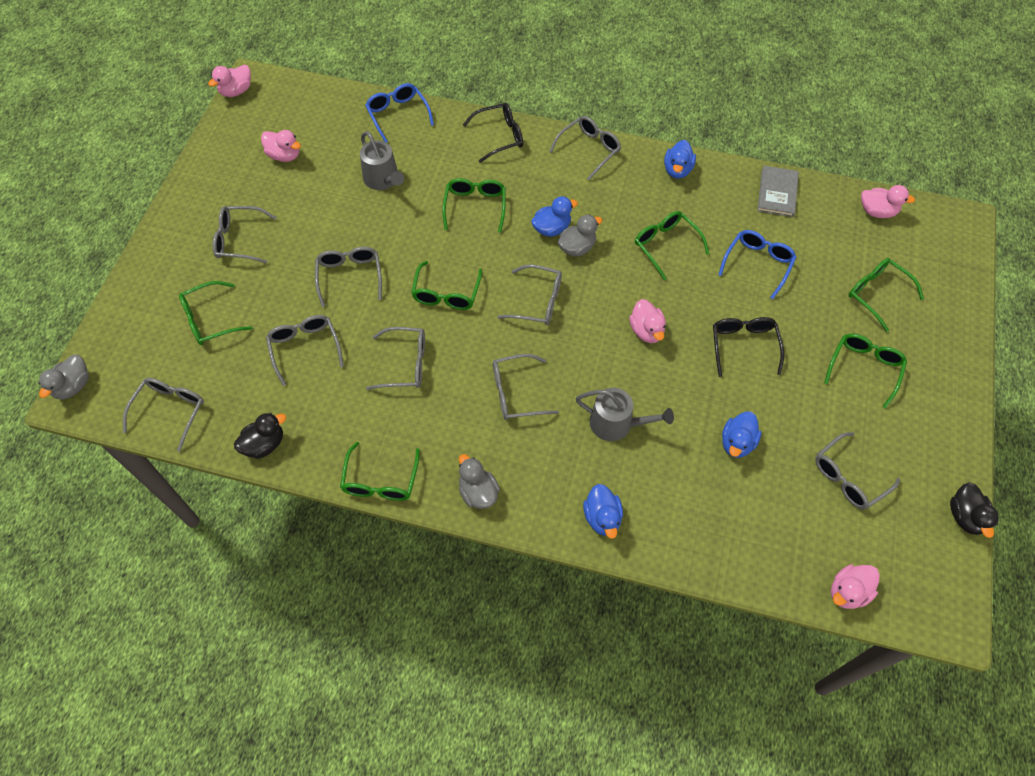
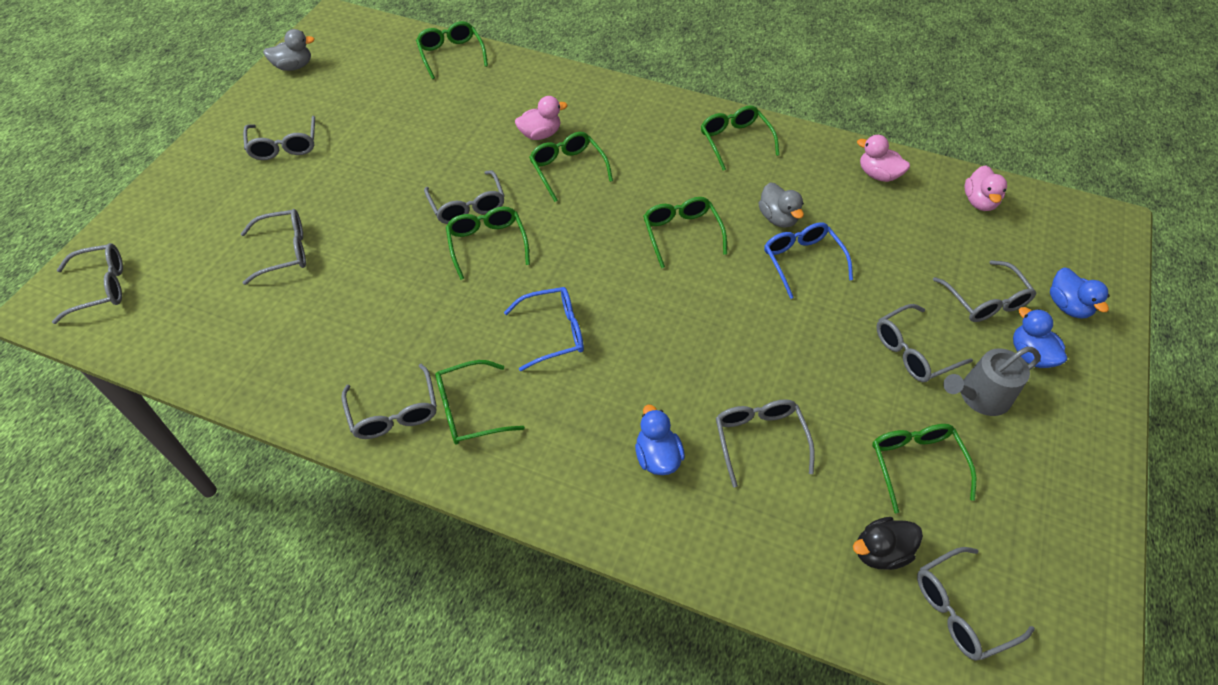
black duck: 2 -> 1
black glasses: 2 -> 0
blue duck: 4 -> 3
grey book: 1 -> 0
grey duck: 3 -> 2
grey watering can: 2 -> 1
pink duck: 5 -> 3

